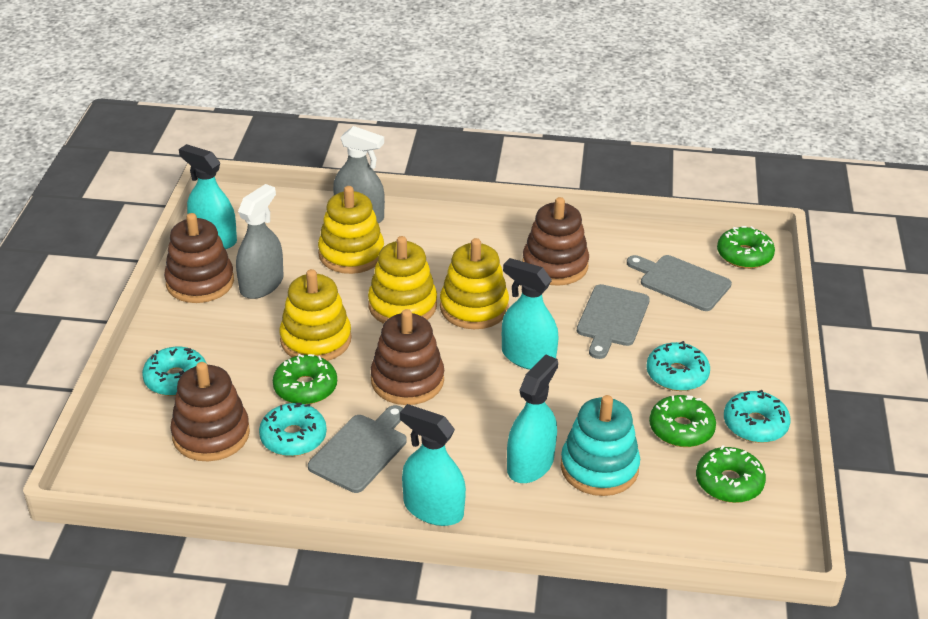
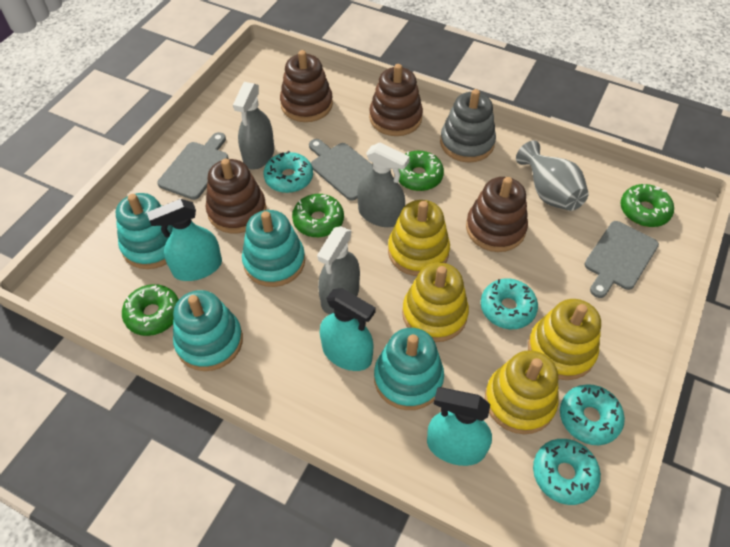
grey spray bottle: 2 -> 3
grey stacking toy: 0 -> 1
grey vase: 0 -> 1
turquoise spray bottle: 4 -> 3
turquoise stacking toy: 1 -> 4

